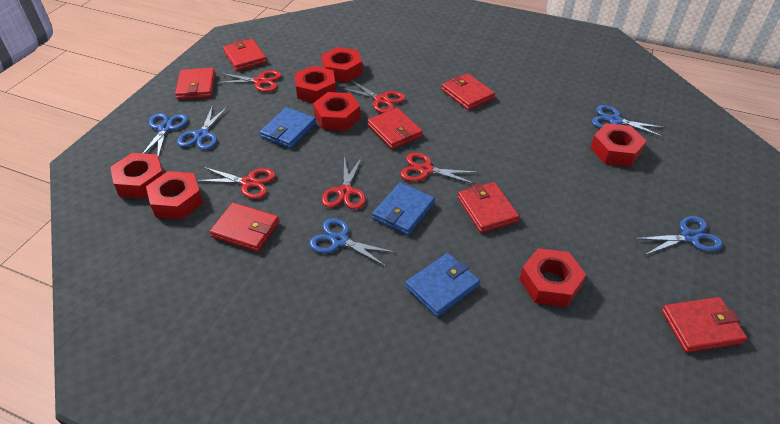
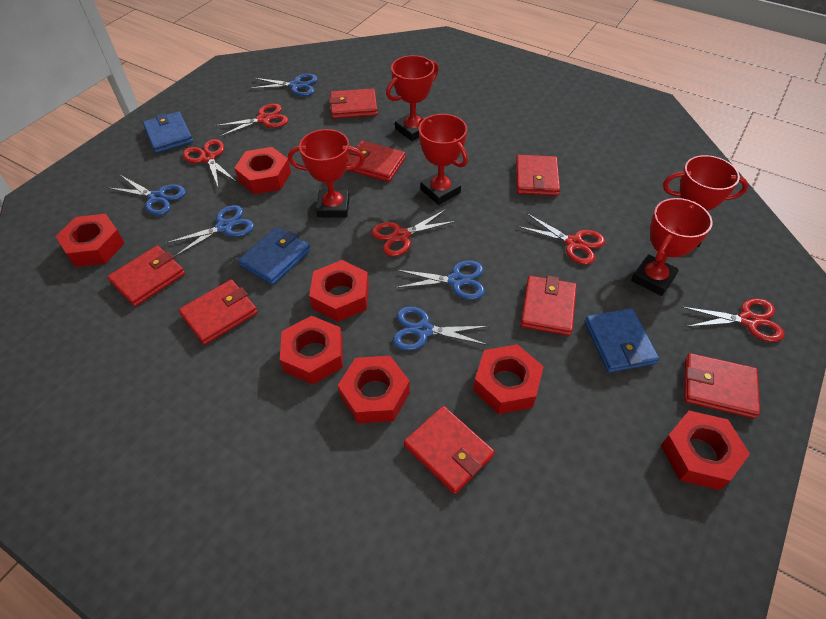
red trophy: 0 -> 5
red wallet: 7 -> 8

